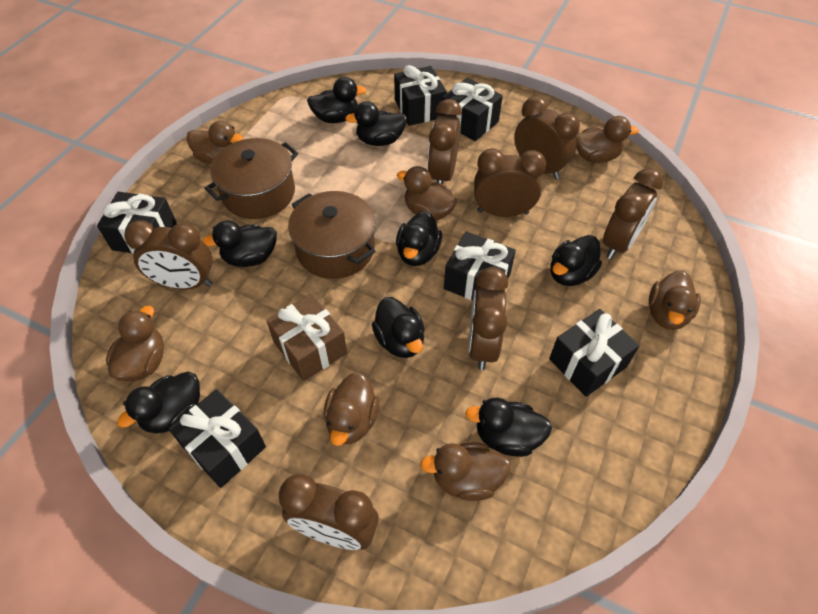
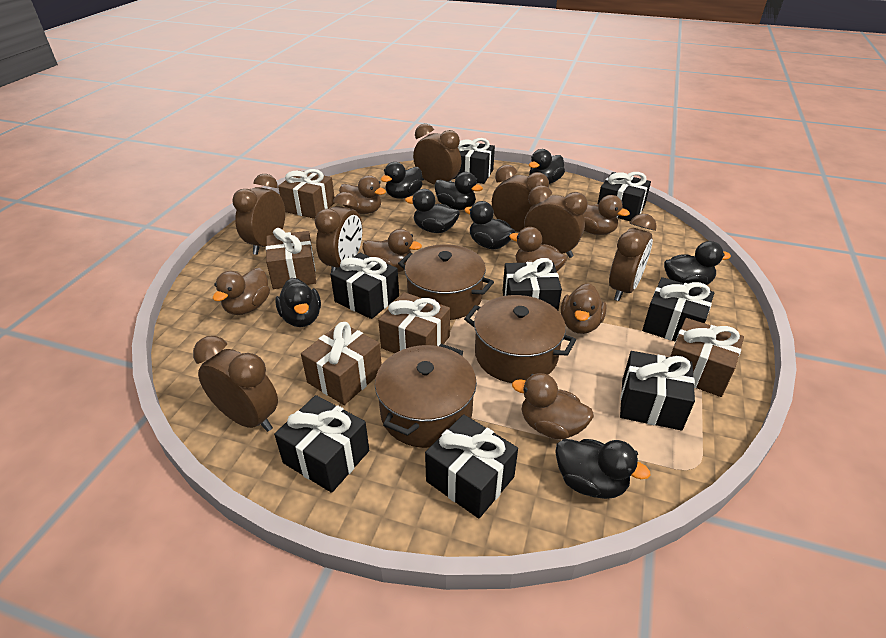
black gift: 6 -> 8
brown gift: 1 -> 5
brown pot: 2 -> 3

